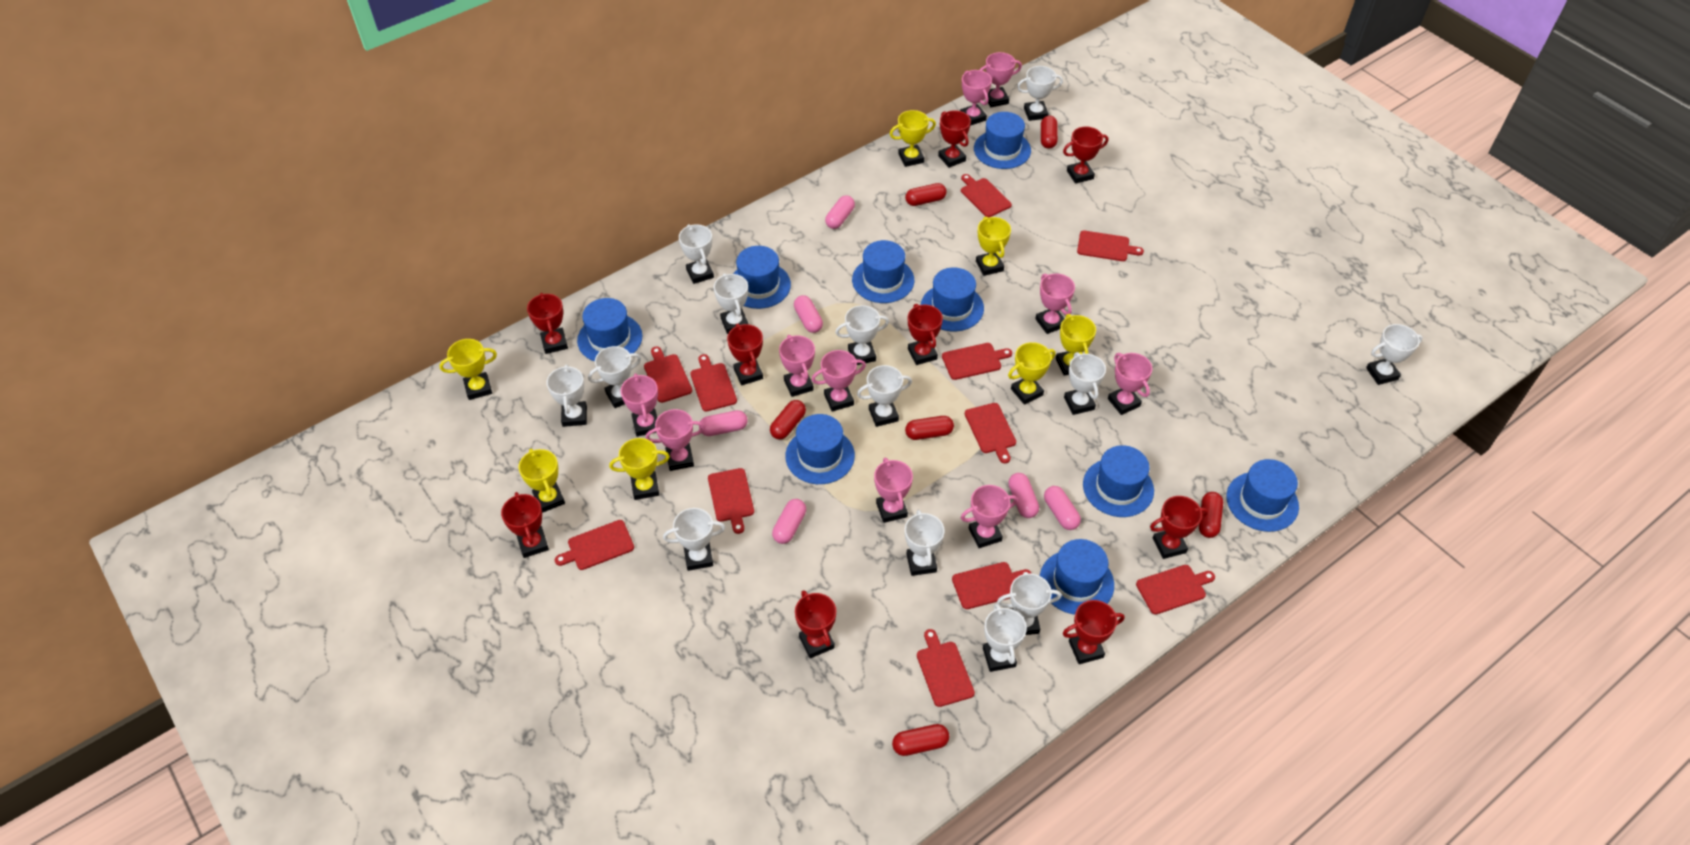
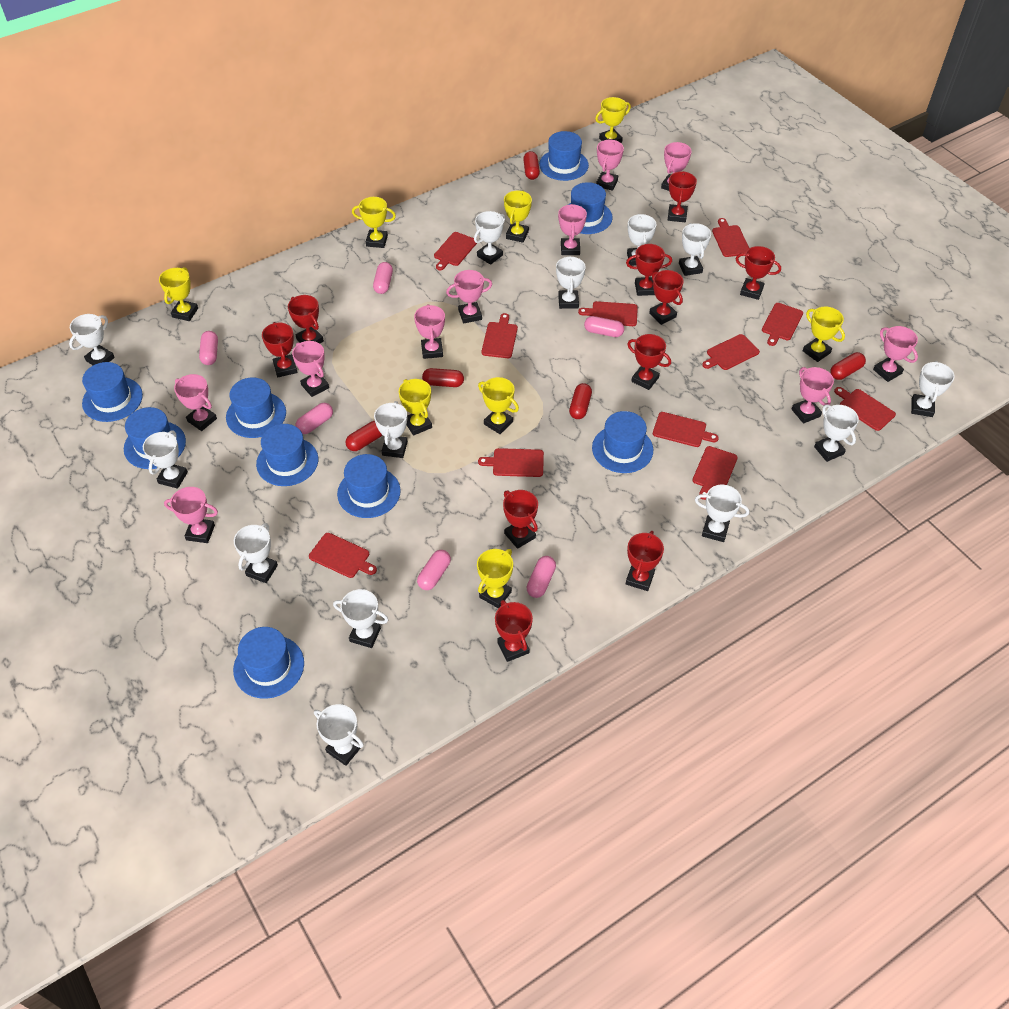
red capsule: 6 -> 5
red trophy: 9 -> 10
yellow trophy: 7 -> 8

